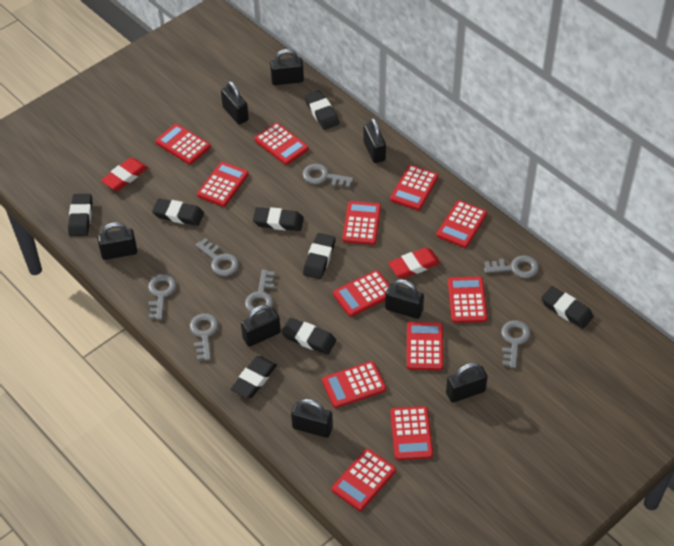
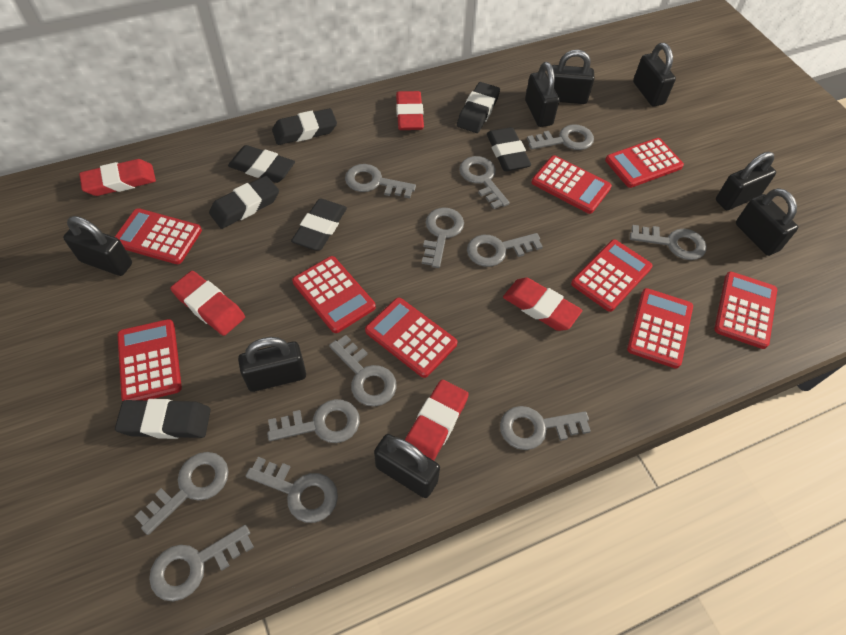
black eraser: 8 -> 7
grey key: 7 -> 12
red calculator: 12 -> 9
red eraser: 2 -> 5

